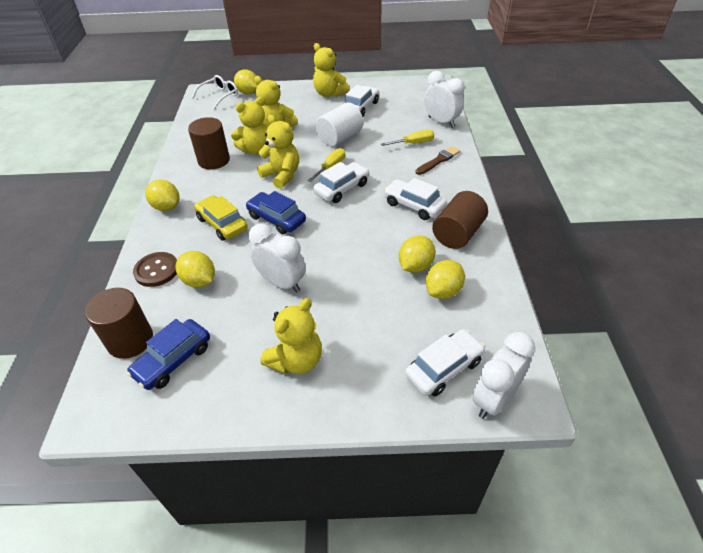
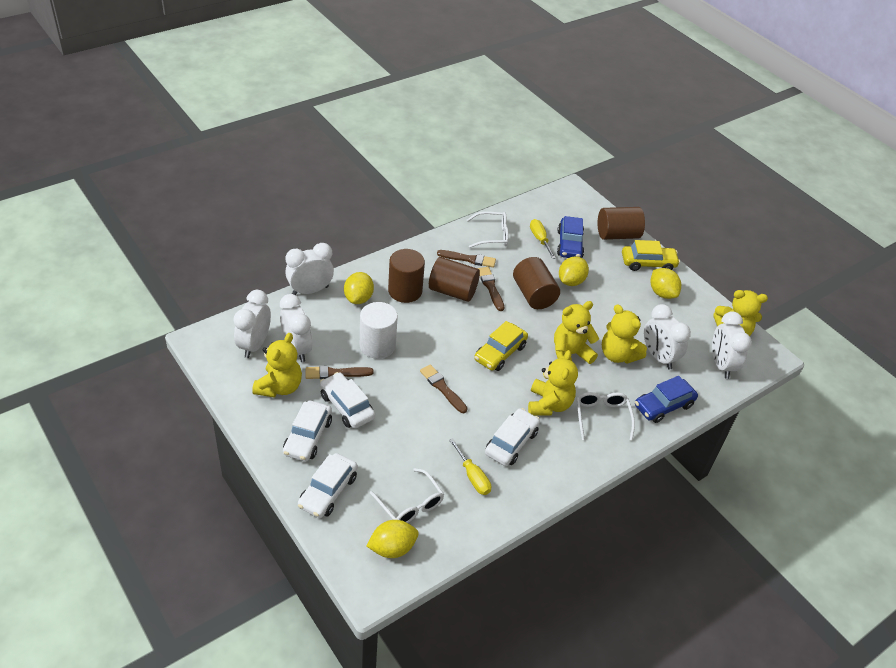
brown brush: 1 -> 4
brown button: 1 -> 0
brown cylinder: 3 -> 4
white clock: 3 -> 5
white glasses: 1 -> 3
yellow car: 1 -> 2
yellow lemon: 5 -> 4

